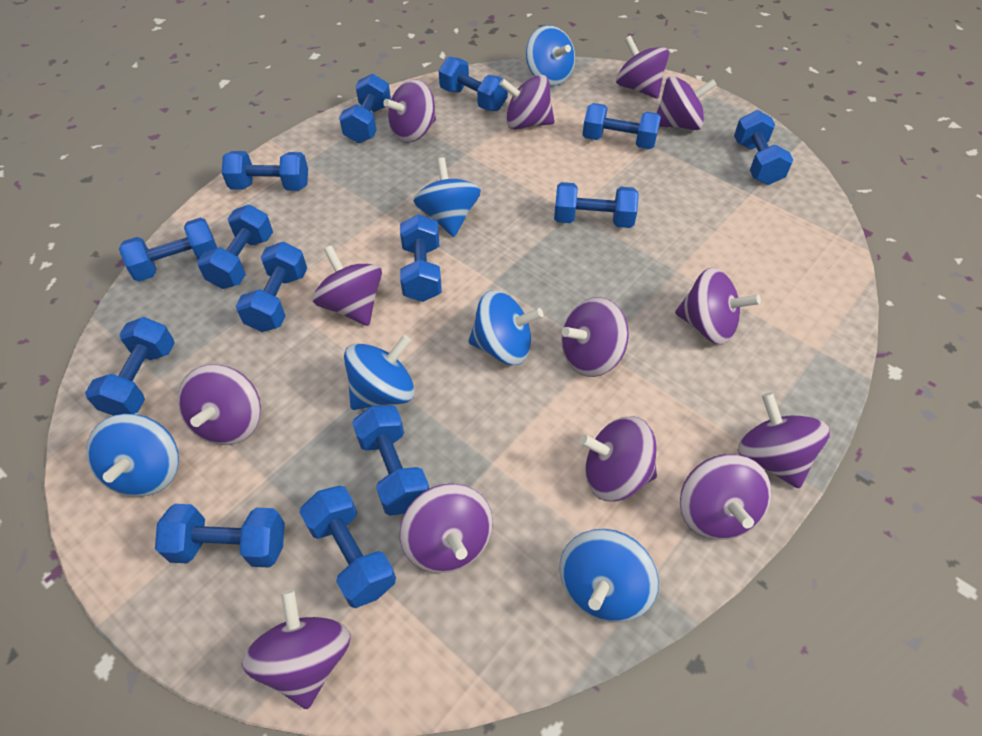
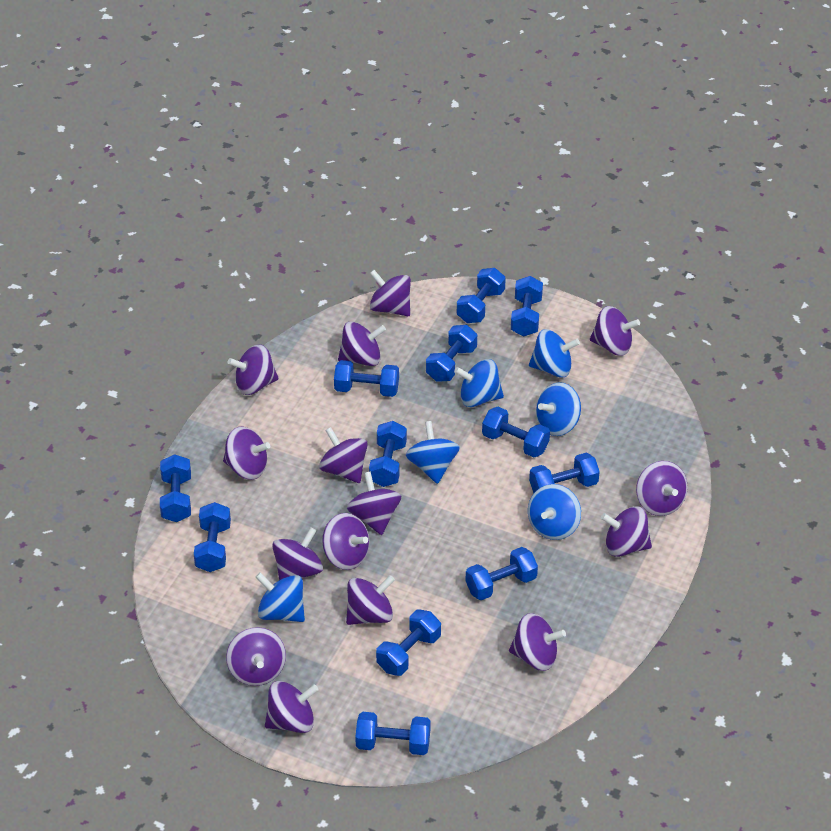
blue dumbbell: 14 -> 12
purple spinning top: 13 -> 15

